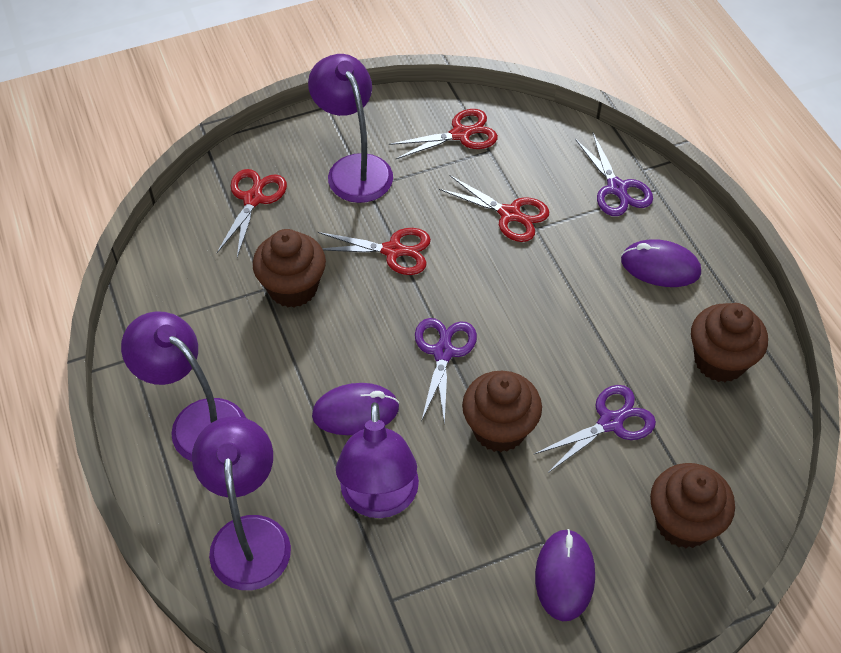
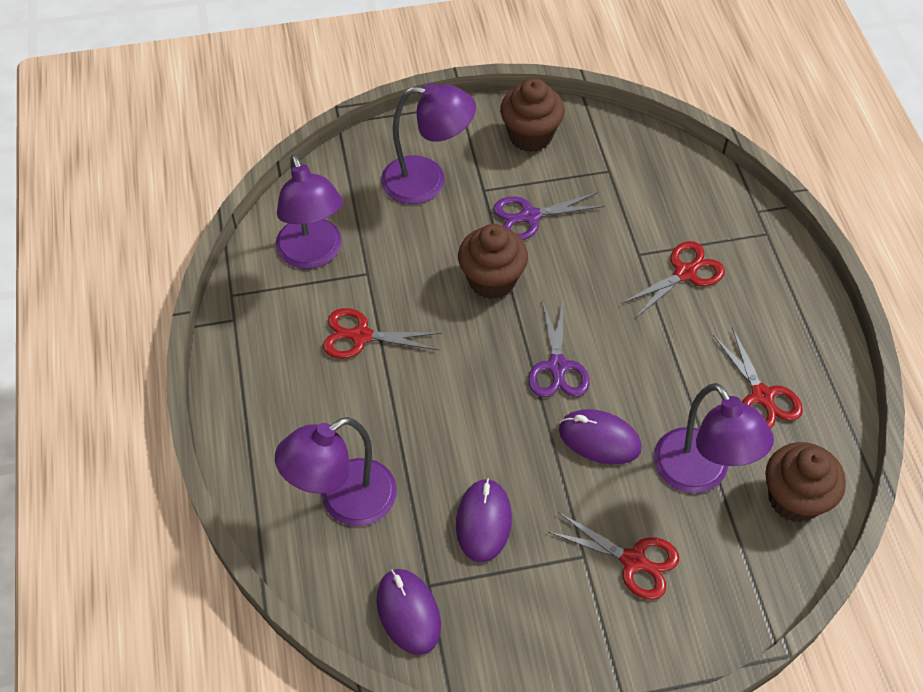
brown cupcake: 4 -> 3
purple scissors: 3 -> 2

